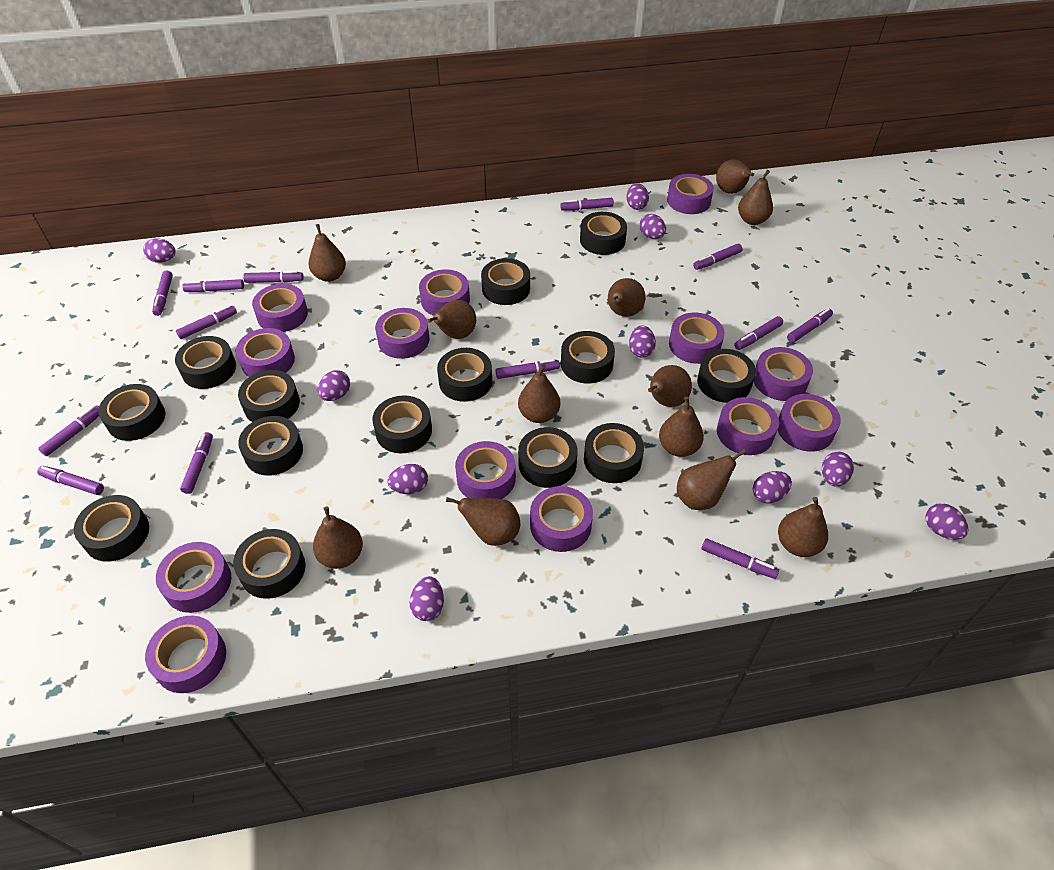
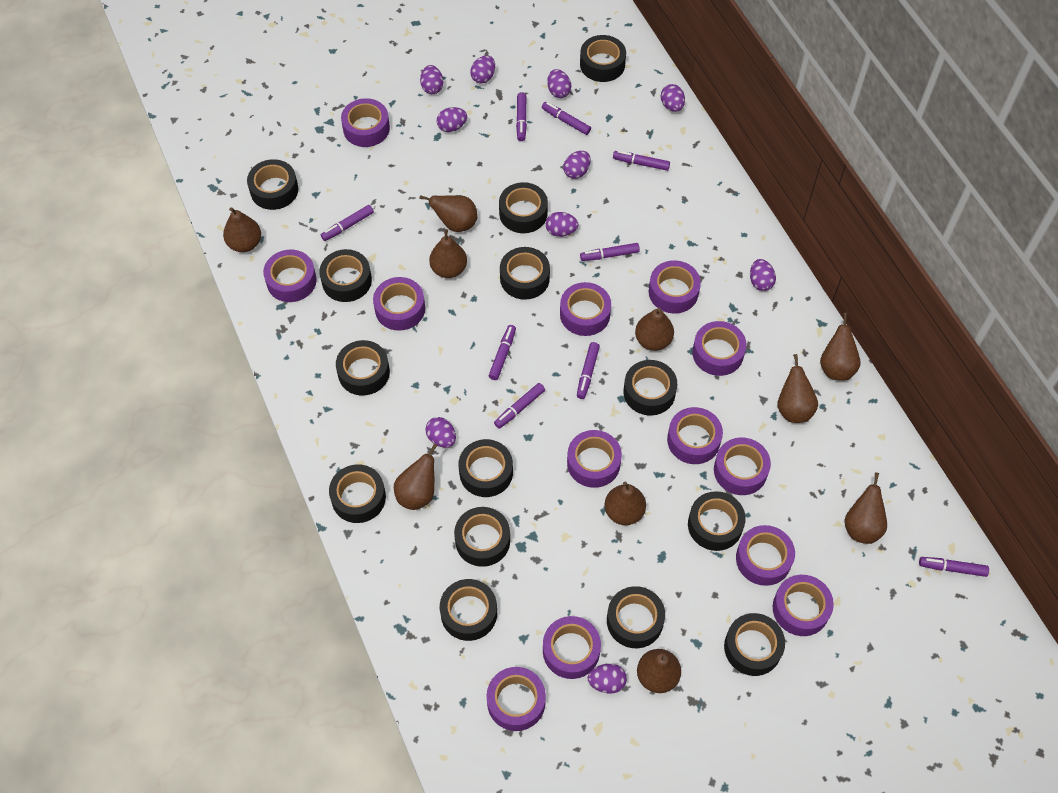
brown pear: 12 -> 10
purple marker: 13 -> 9

